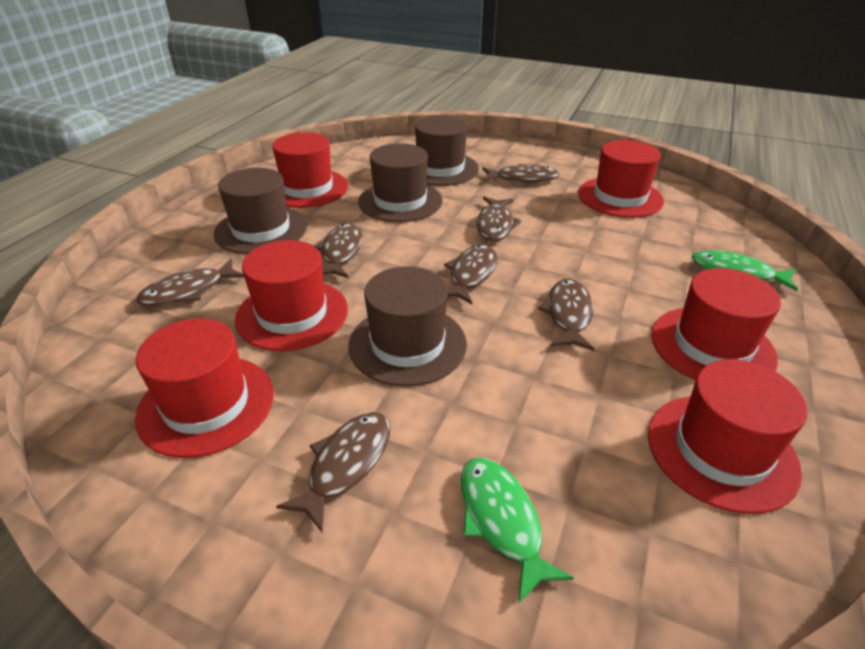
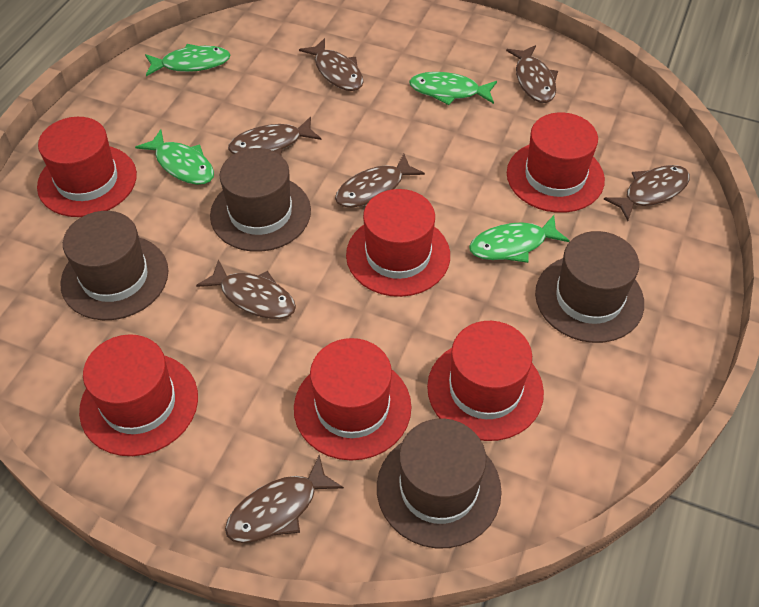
green fish: 2 -> 4

